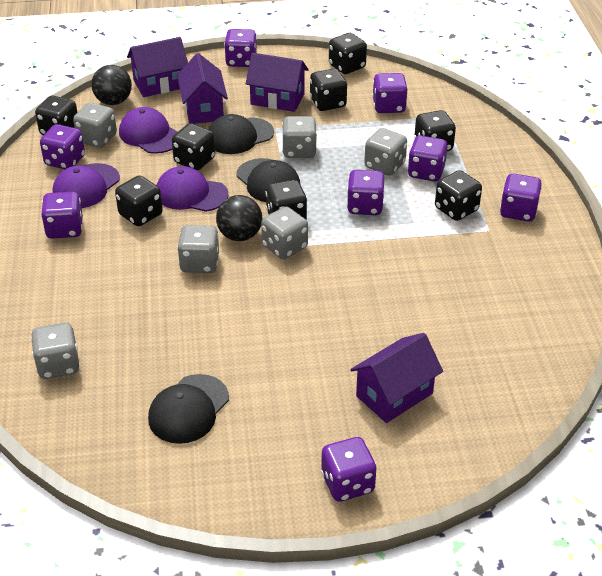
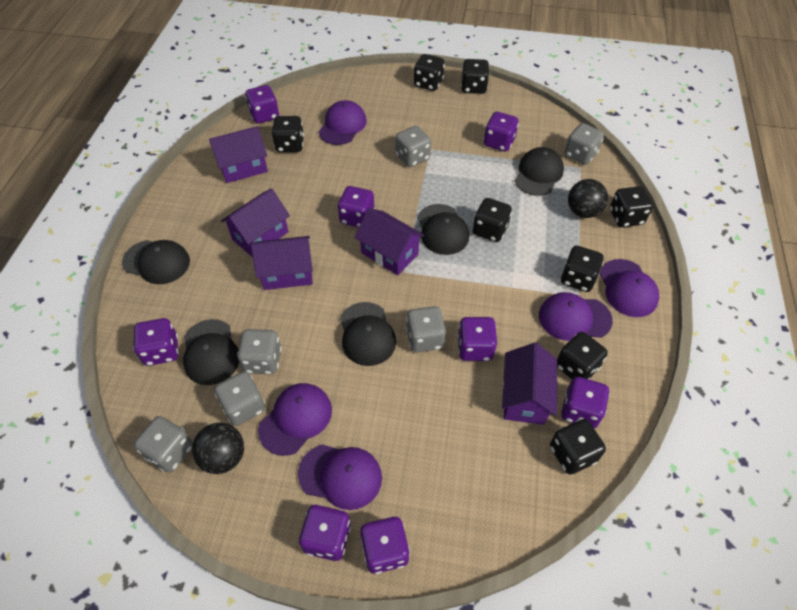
black cap: 3 -> 5
purple cap: 3 -> 5
purple house: 4 -> 5

